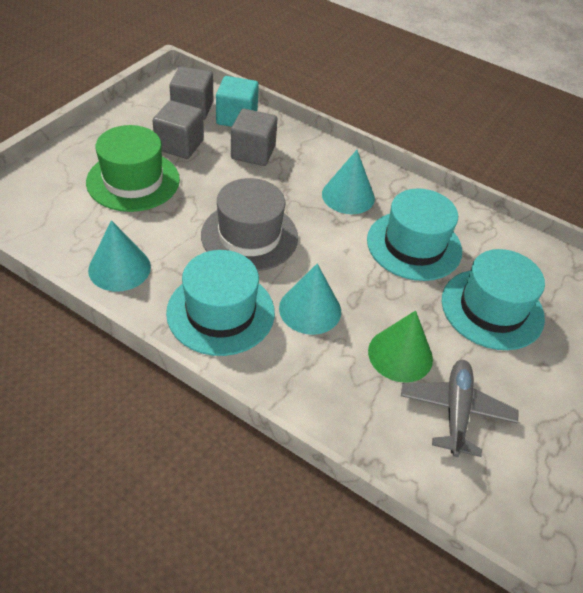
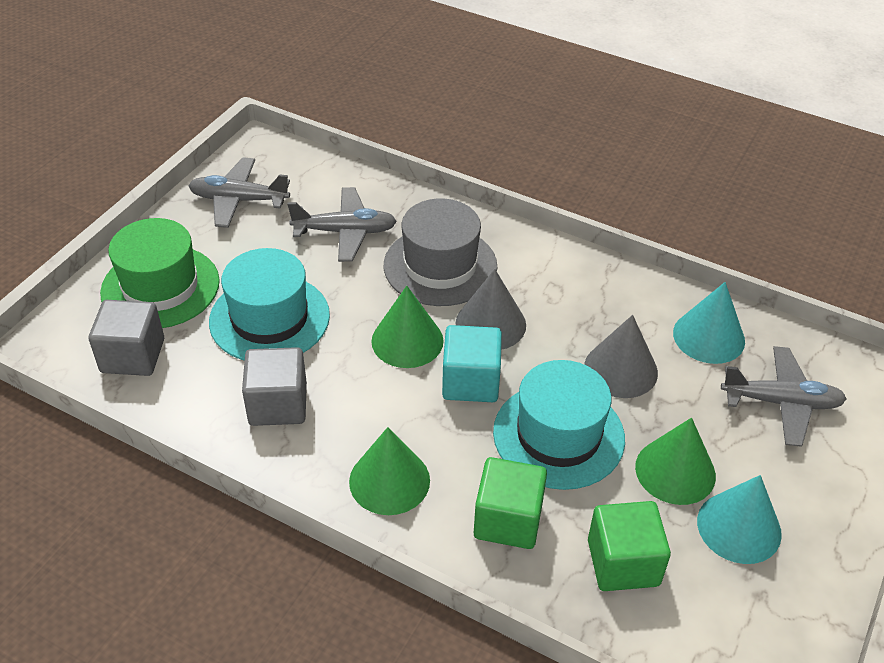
green cone: 1 -> 3
green cube: 0 -> 2
grey cone: 0 -> 2
grey cube: 3 -> 2
grey plane: 1 -> 3
turquoise cone: 3 -> 2
turquoise hat: 3 -> 2

